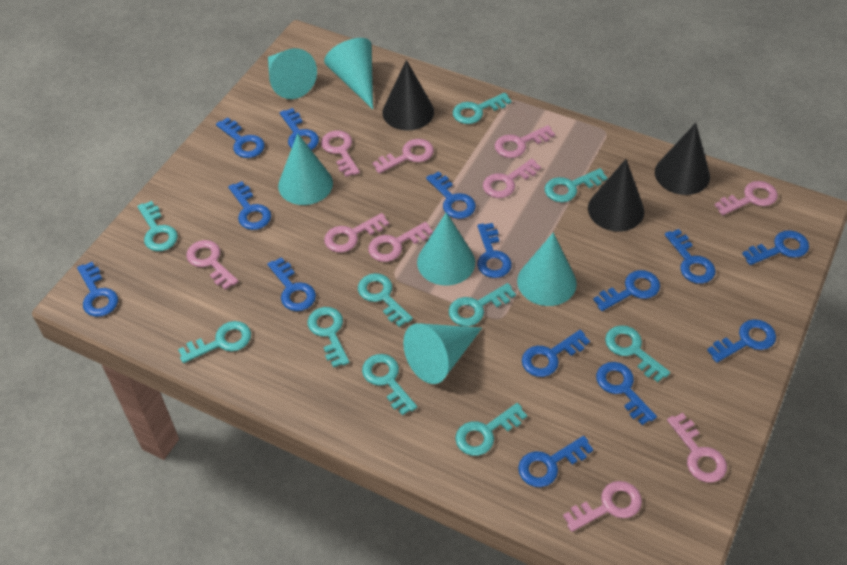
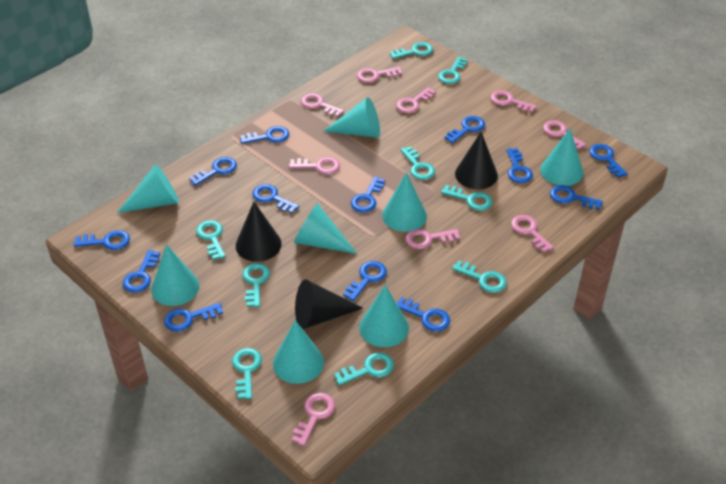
blue key: 14 -> 13
pink key: 10 -> 9
turquoise cone: 6 -> 8
turquoise key: 10 -> 9

